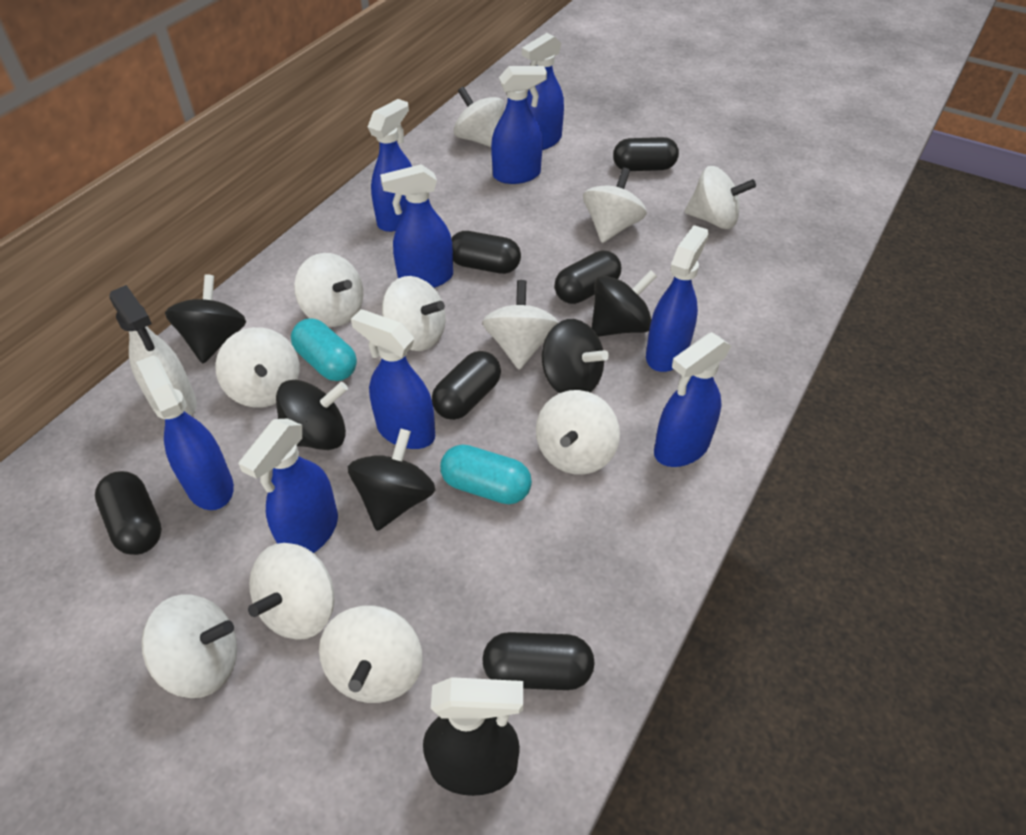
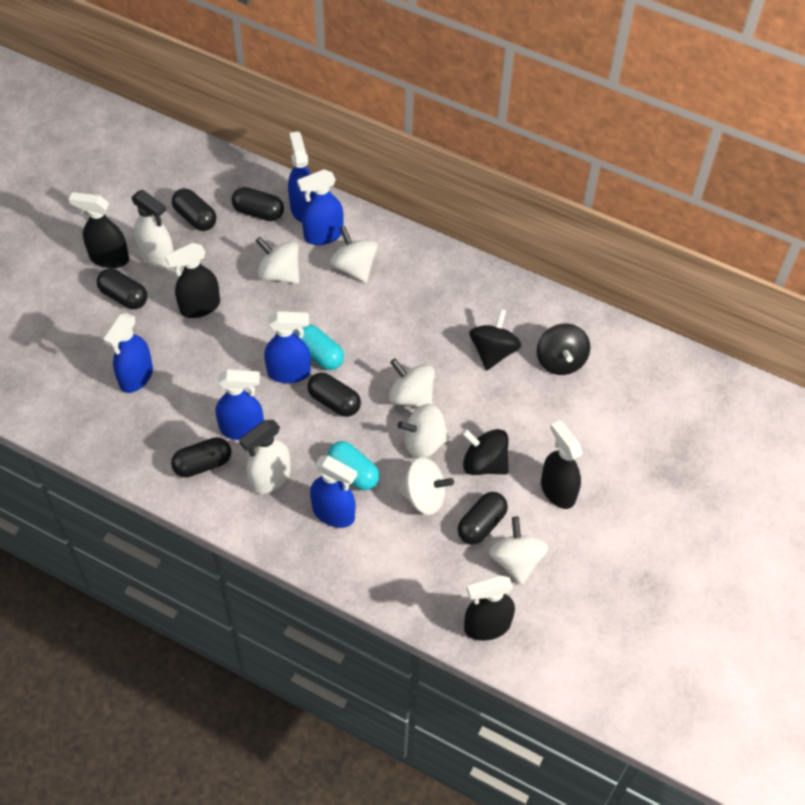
black spinning top: 5 -> 3
black spray bottle: 1 -> 4
blue spray bottle: 9 -> 6
white spinning top: 11 -> 6
white spray bottle: 1 -> 2

